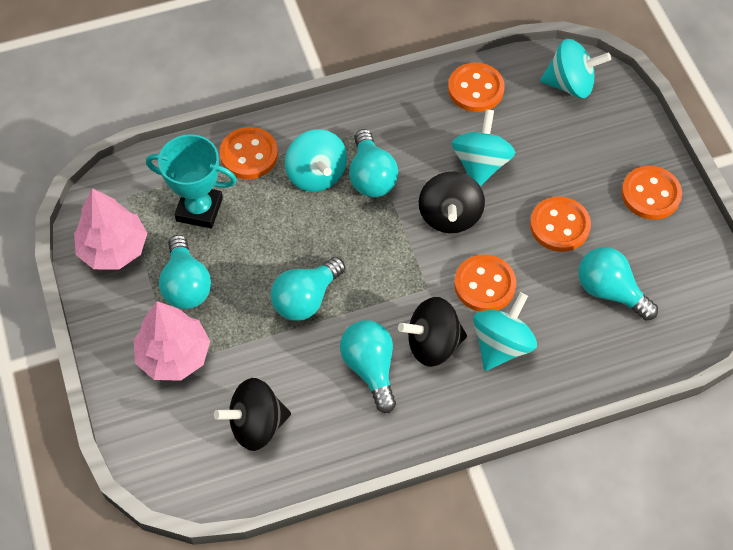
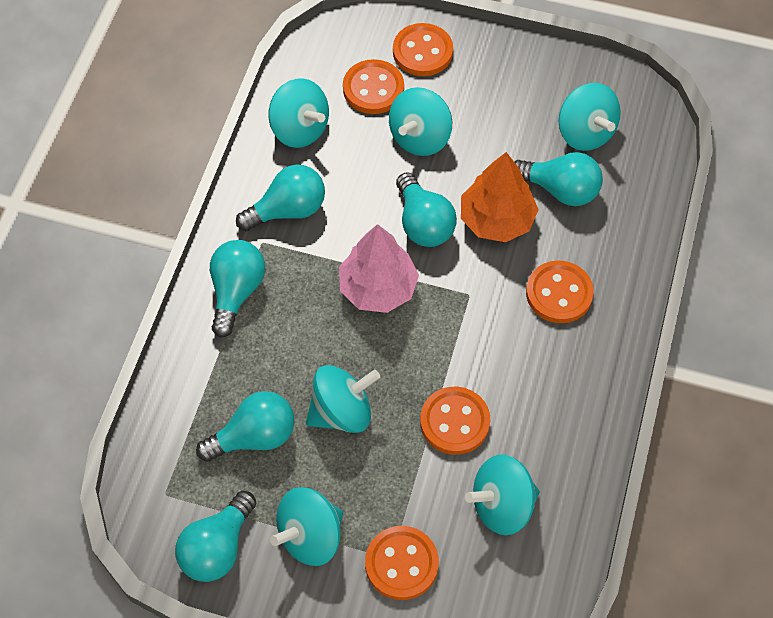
black spinning top: 3 -> 0
orange tree: 0 -> 1
pink tree: 2 -> 1
turquoise light bulb: 5 -> 6
turquoise spinning top: 4 -> 6
turquoise trophy: 1 -> 0

